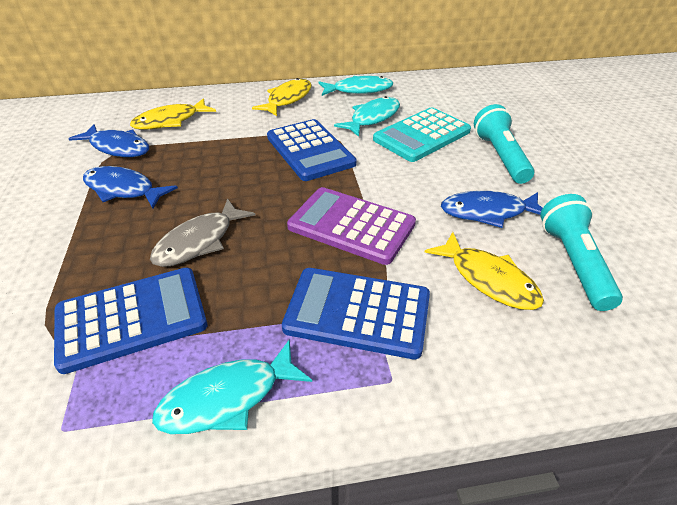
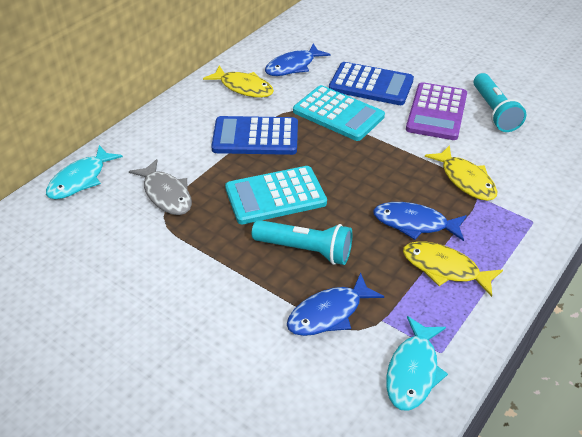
blue calculator: 3 -> 2
turquoise calculator: 1 -> 2
turquoise fish: 3 -> 2

